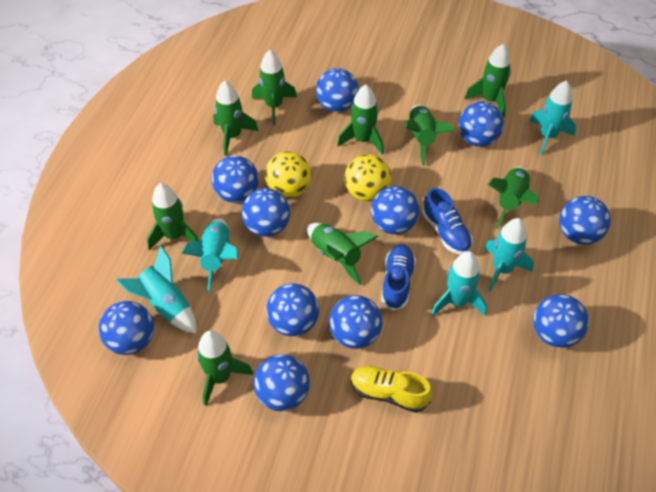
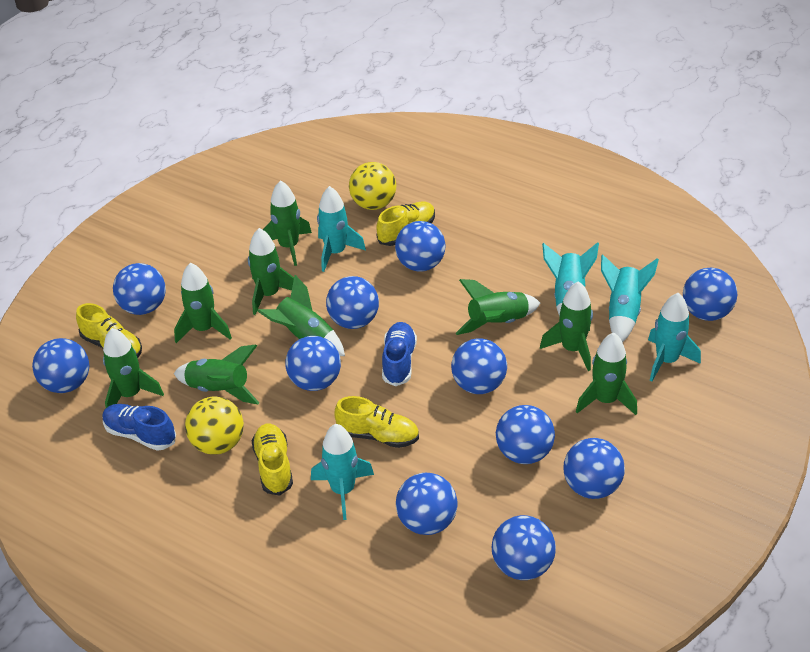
yellow shoe: 1 -> 4

